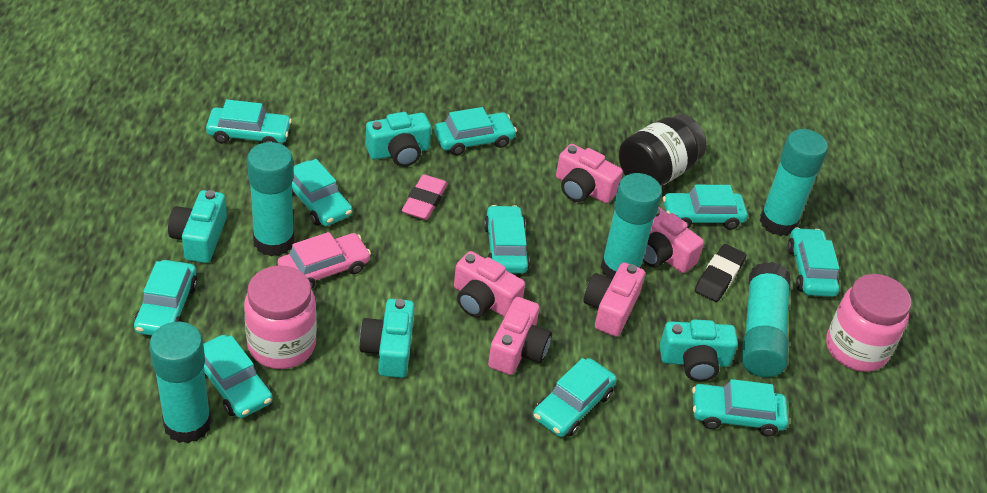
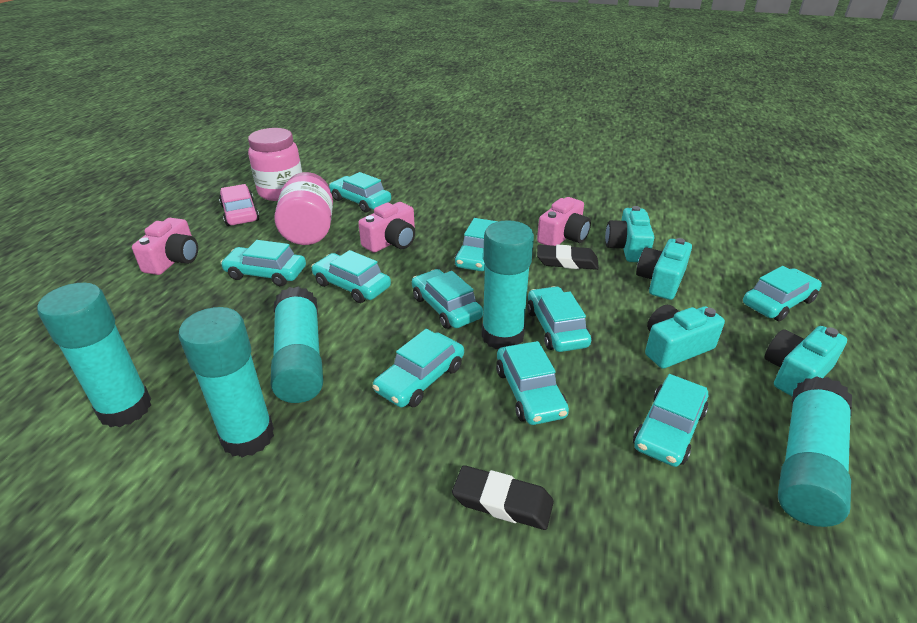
black eraser: 1 -> 2
black jar: 1 -> 0
pink camera: 5 -> 3
pink eraser: 1 -> 0

